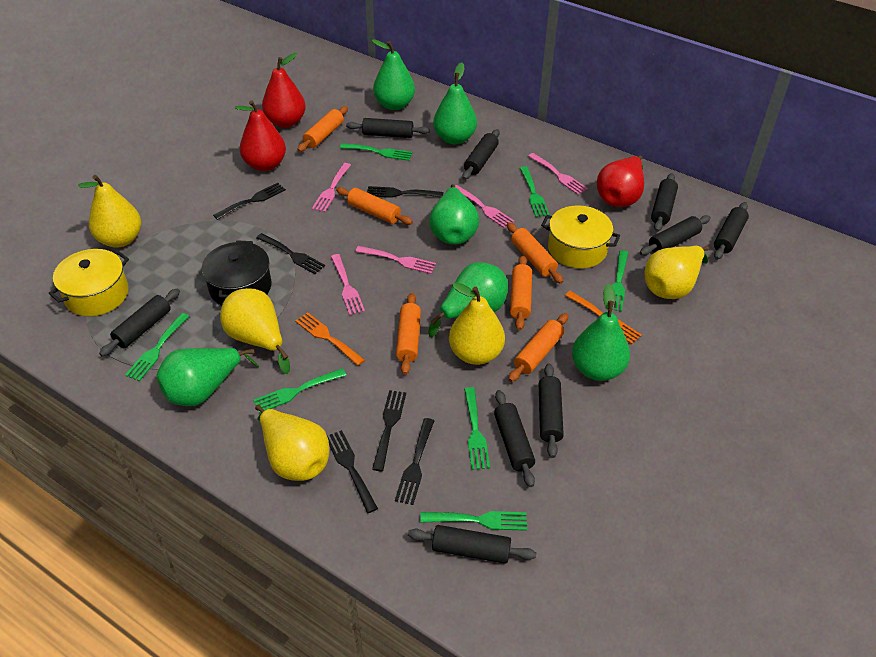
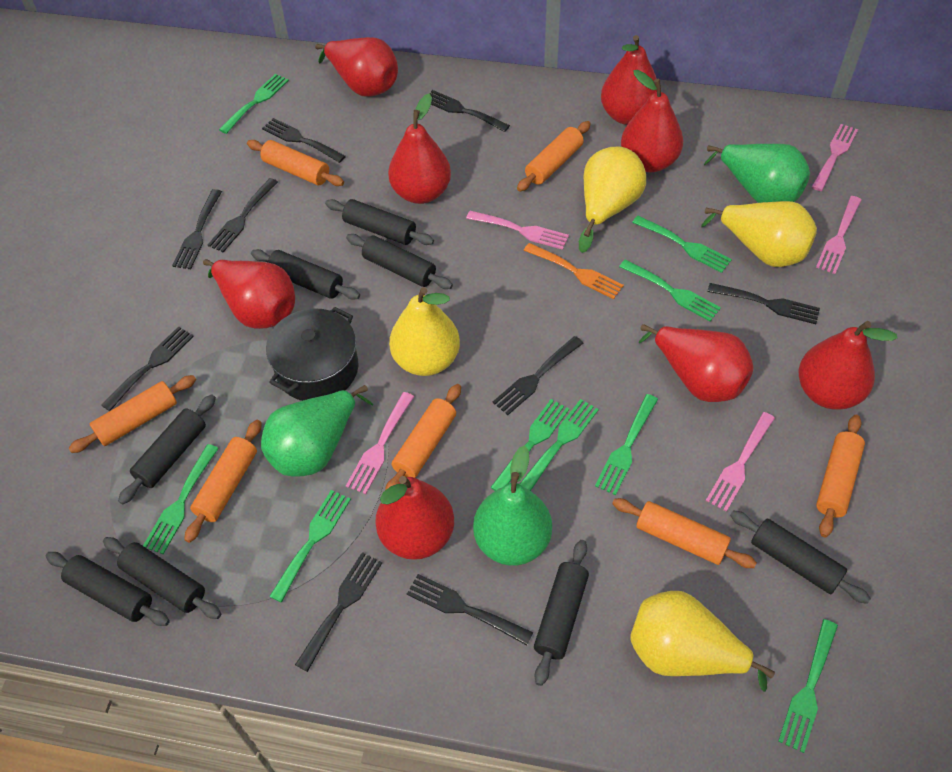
black fork: 6 -> 9
black rolling pin: 9 -> 8
green fork: 7 -> 9
green pear: 6 -> 3
orange fork: 2 -> 1
orange rolling pin: 6 -> 7
red pear: 3 -> 8
yellow pear: 5 -> 4
yellow pot: 2 -> 0

